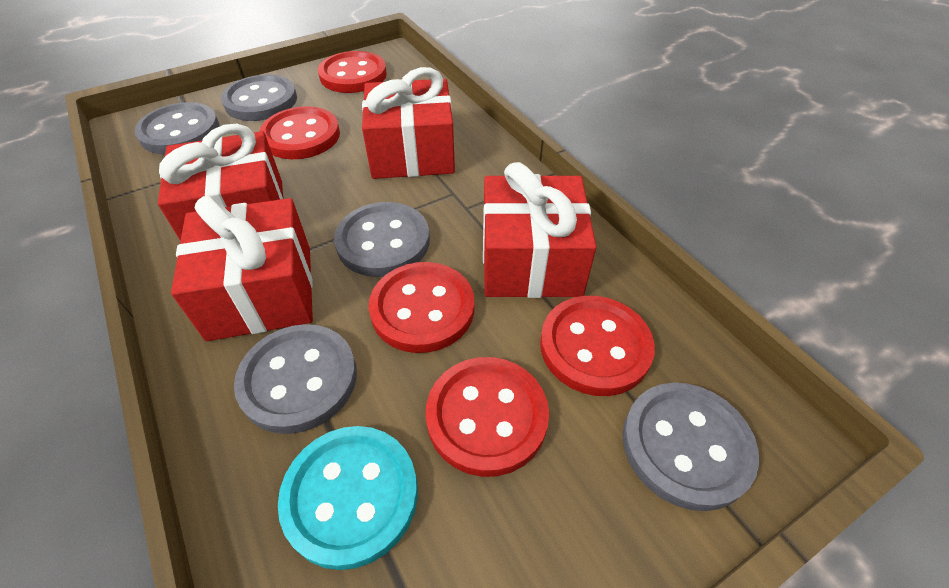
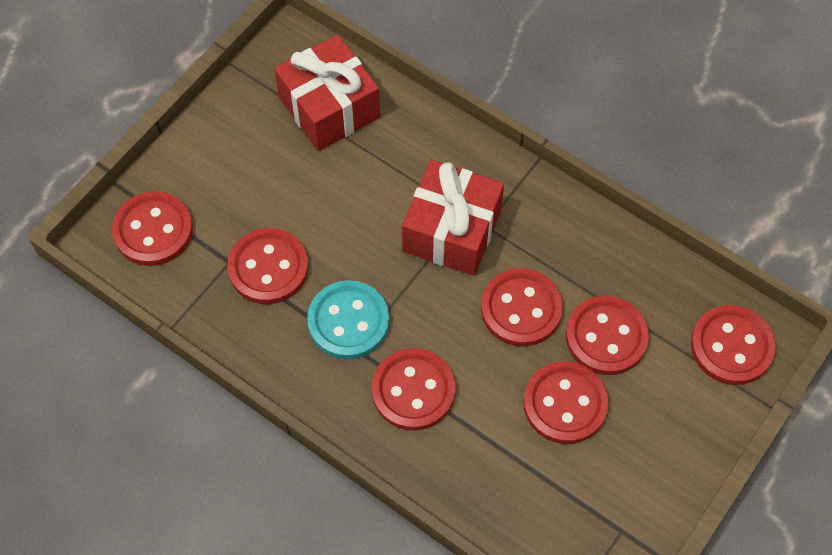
grey button: 5 -> 0
red button: 5 -> 7
red gift: 4 -> 2

